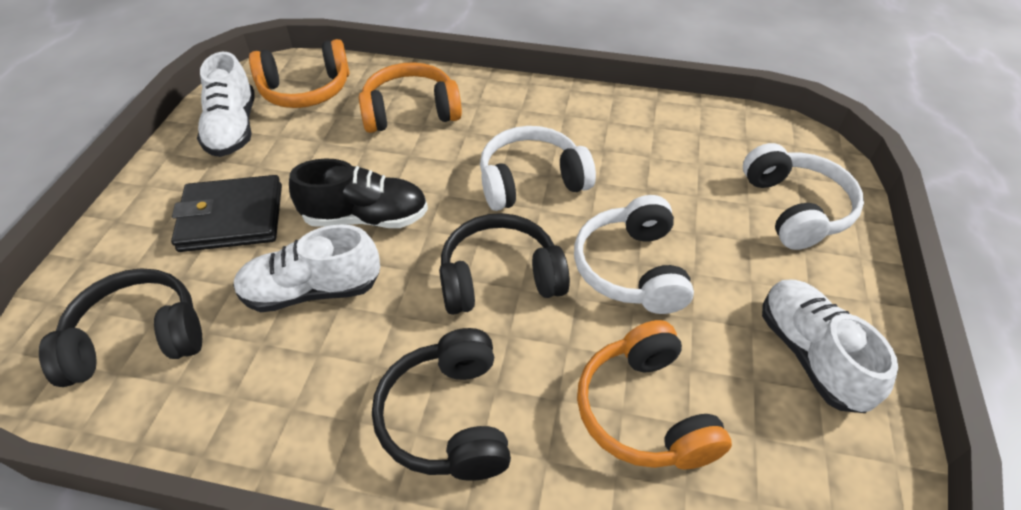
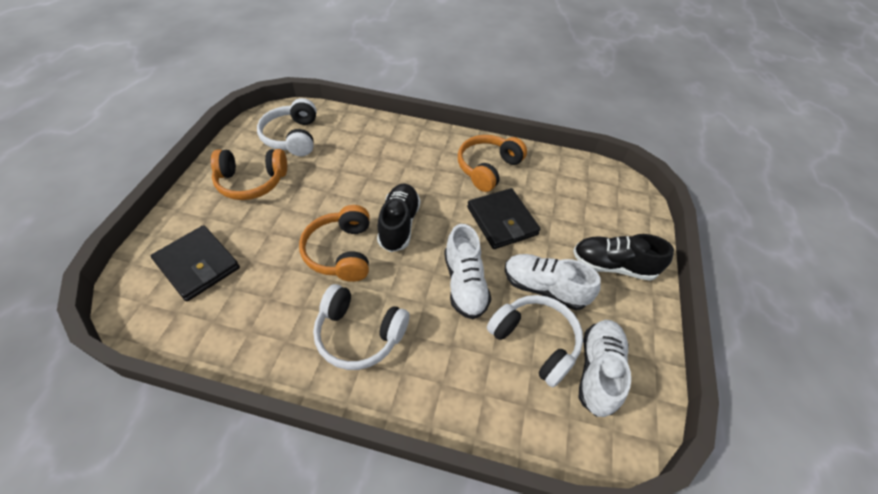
black headphones: 3 -> 0
black shoe: 1 -> 2
black wallet: 1 -> 2

